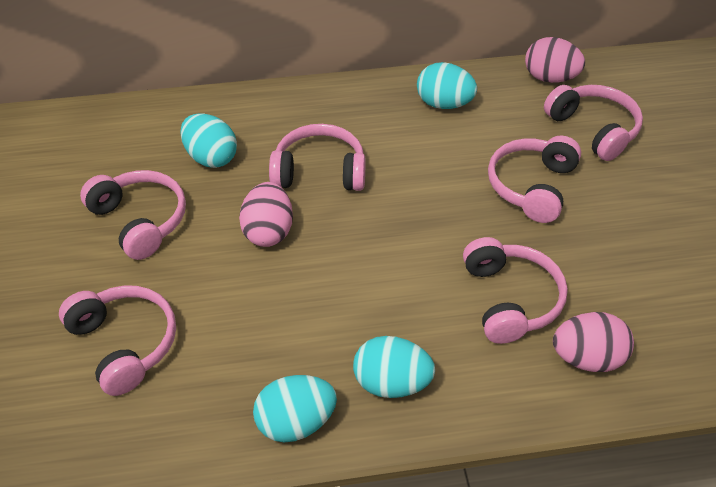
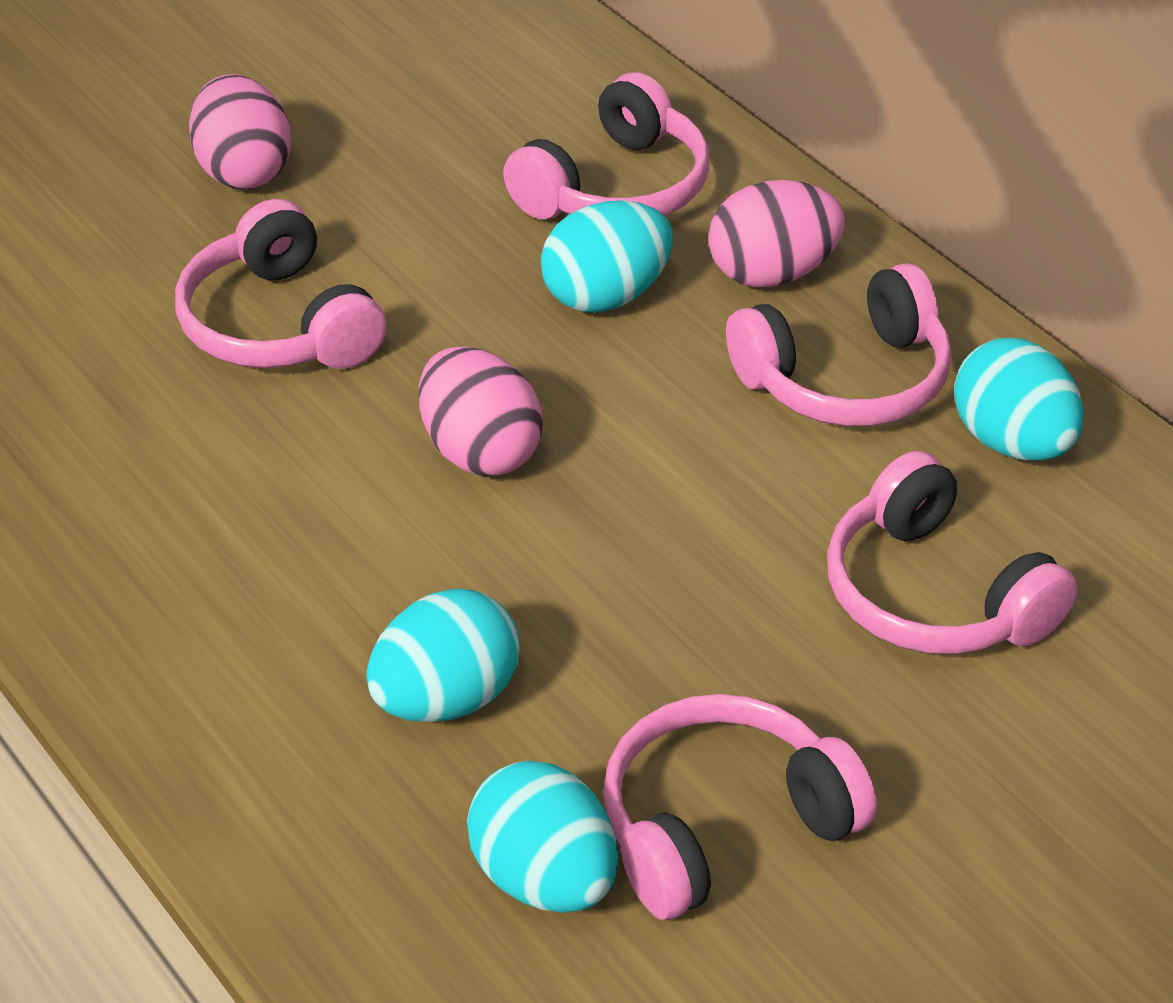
pink headphones: 6 -> 5

